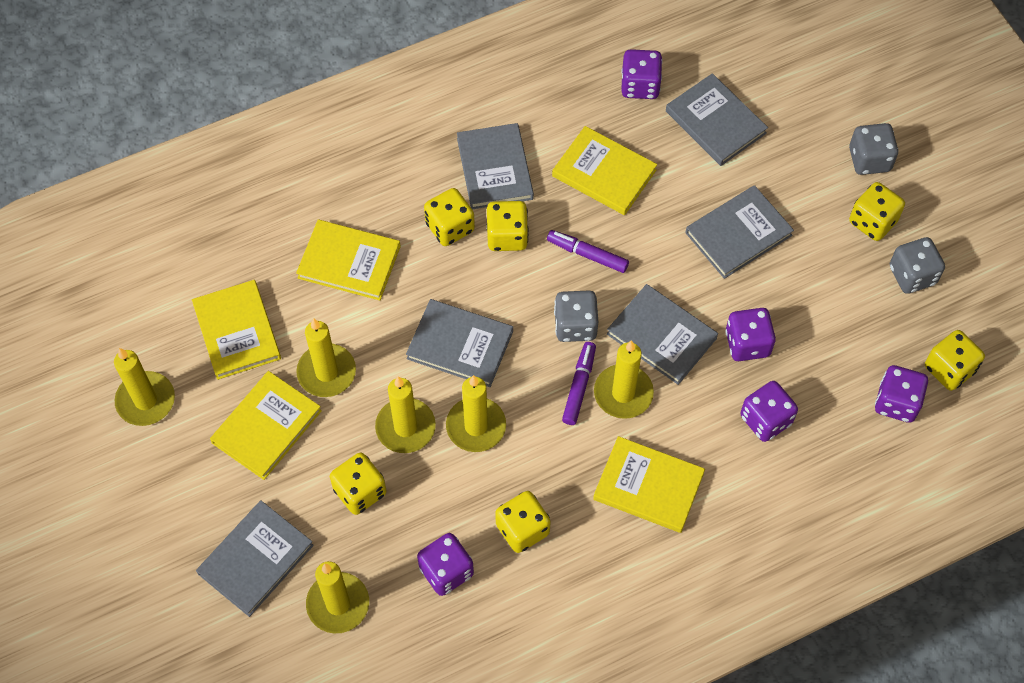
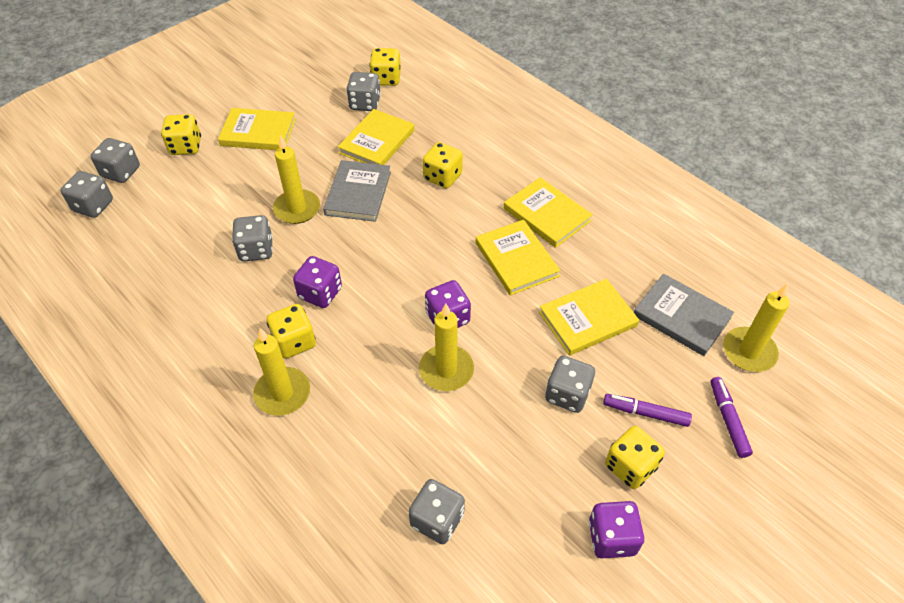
grey book: 6 -> 2
grey dice: 3 -> 6
purple dice: 5 -> 3
yellow candle: 6 -> 4
yellow dice: 6 -> 5

